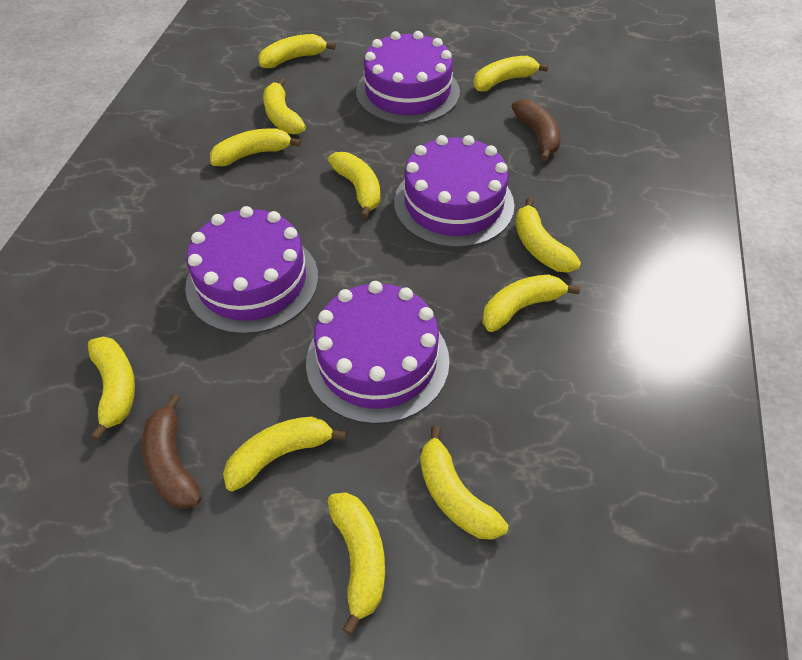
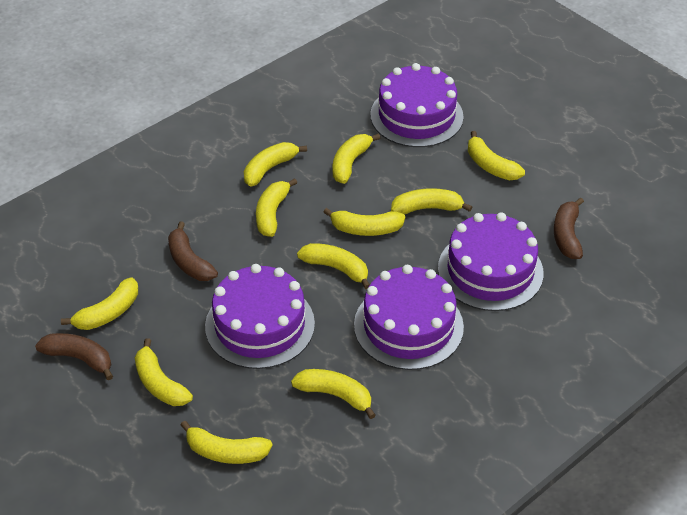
brown banana: 2 -> 3

